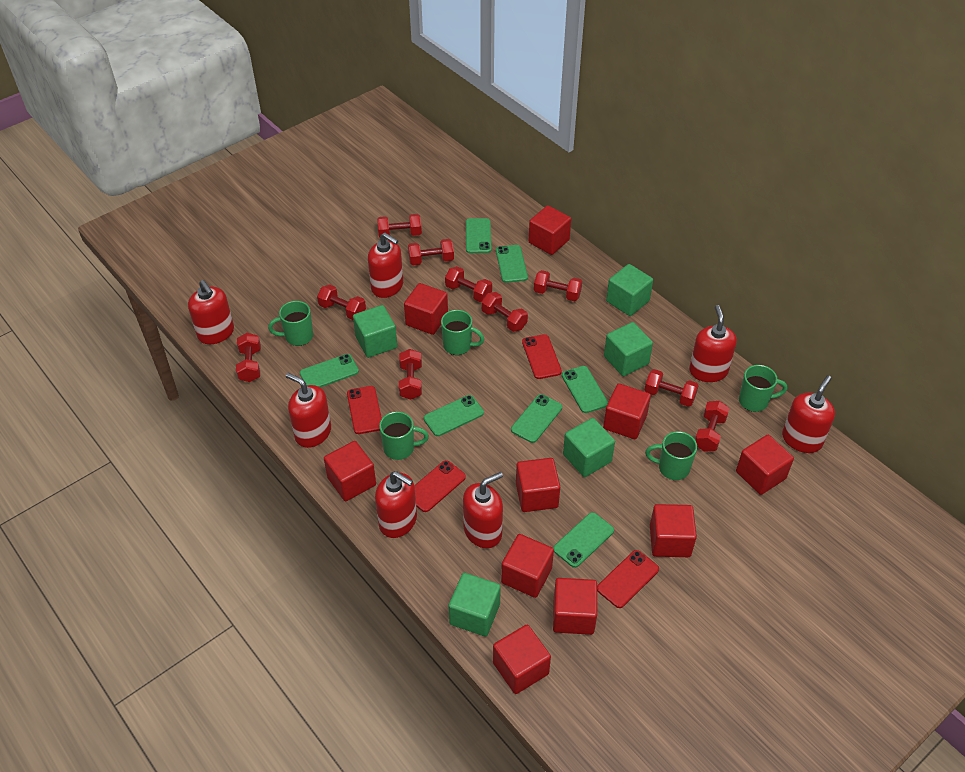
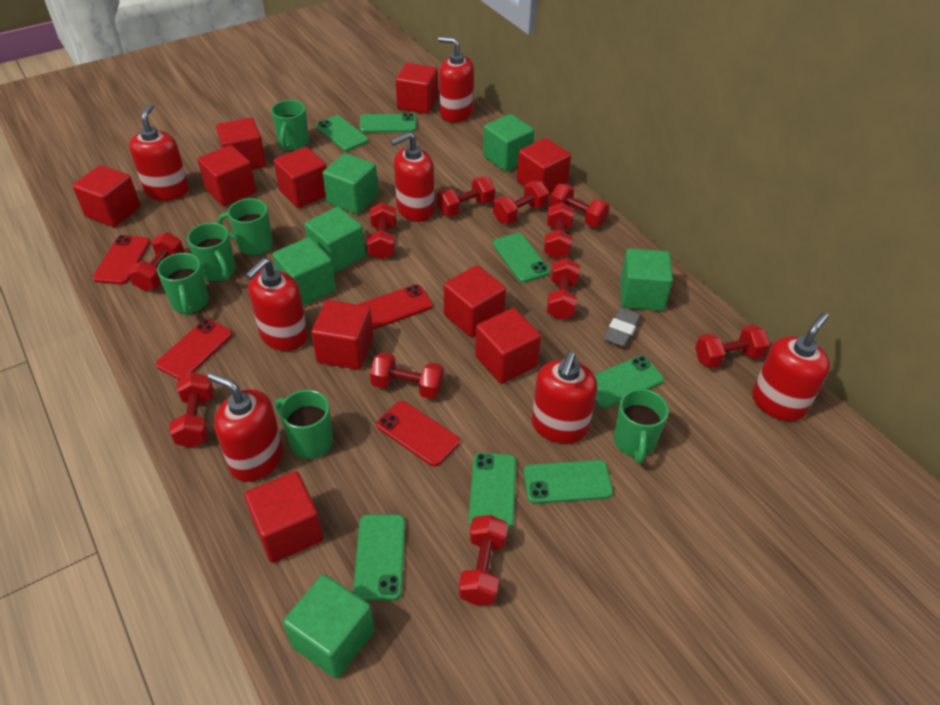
green cube: 5 -> 6
green mug: 5 -> 6
grey eraser: 0 -> 1
red dumbbell: 10 -> 11

